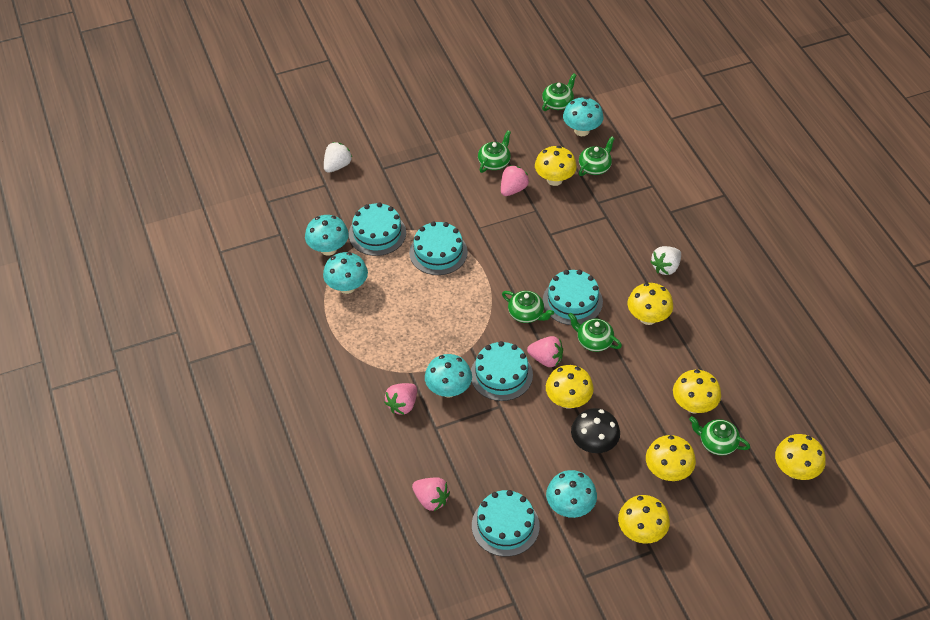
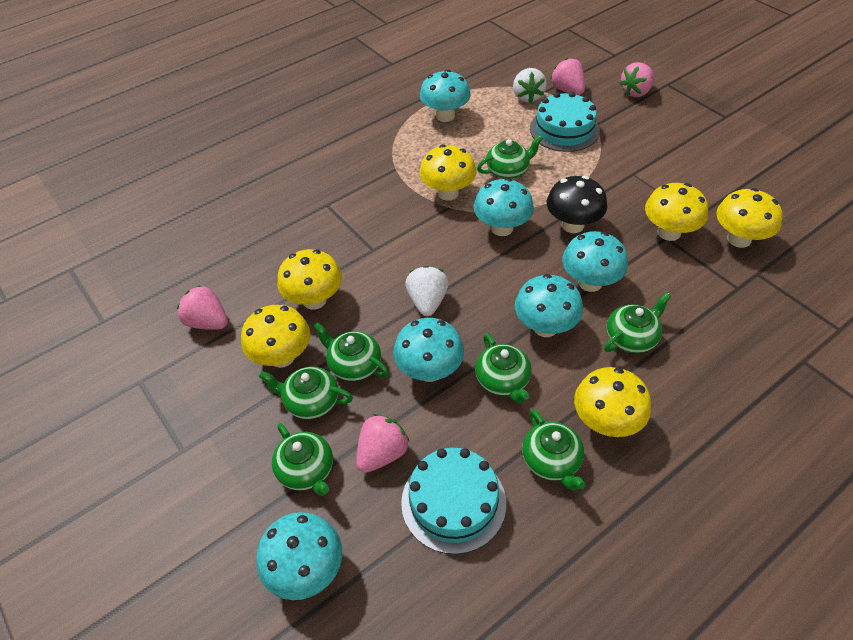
green teapot: 6 -> 7
turquoise cake: 5 -> 2
turquoise mushroom: 5 -> 6
yellow mushroom: 7 -> 6

